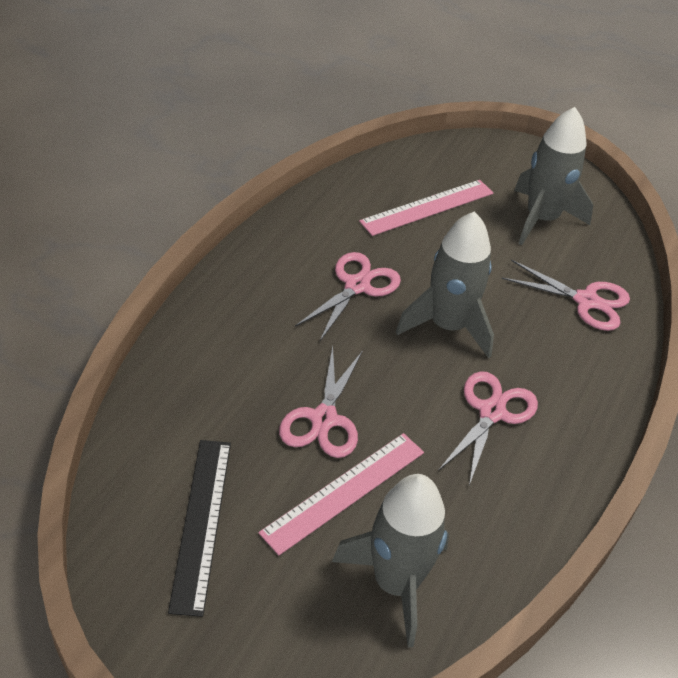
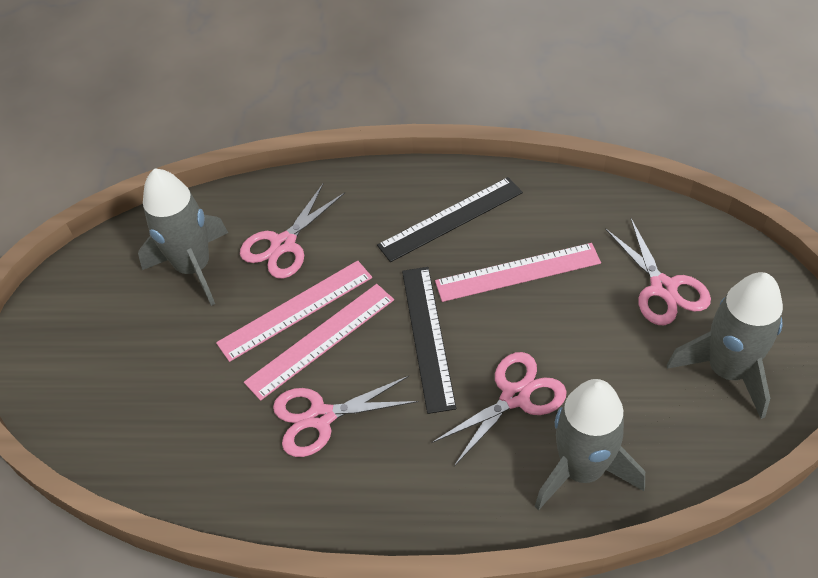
black ruler: 1 -> 2
pink ruler: 2 -> 3

